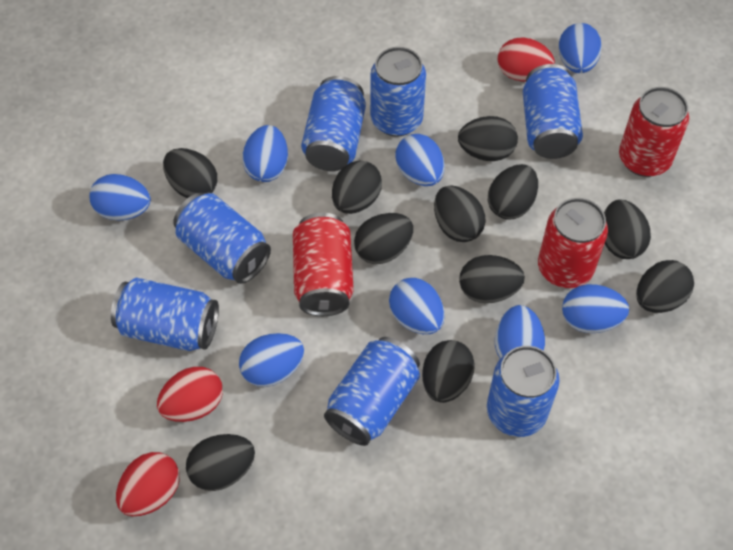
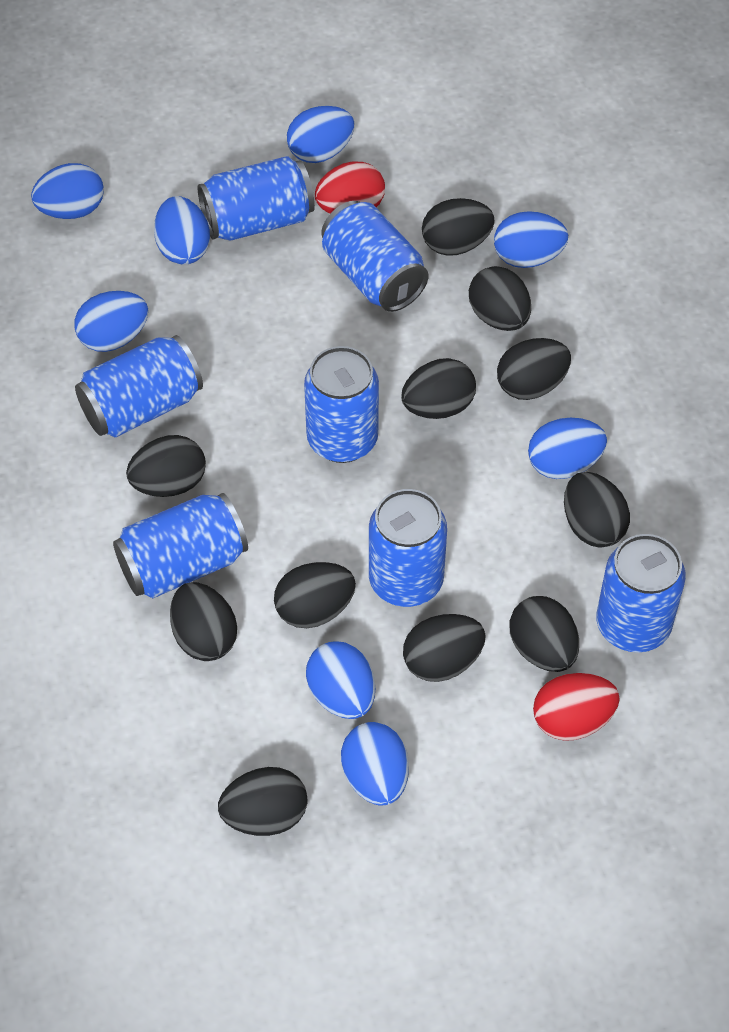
red can: 3 -> 0
red egg: 3 -> 2

